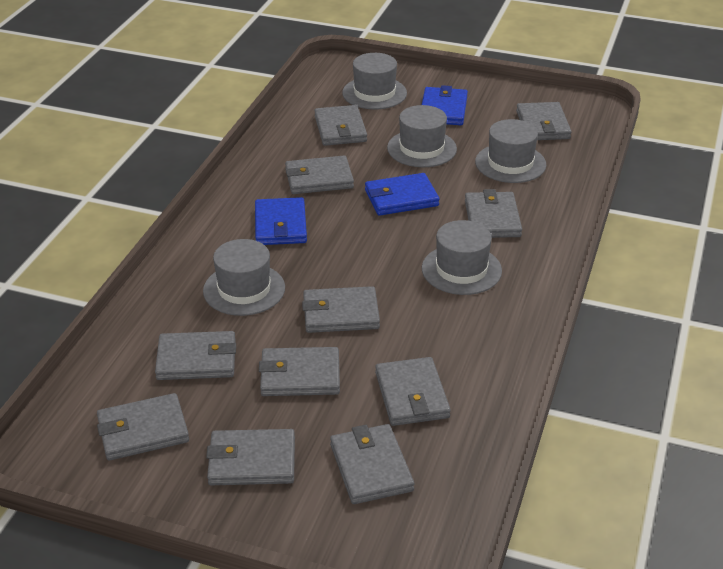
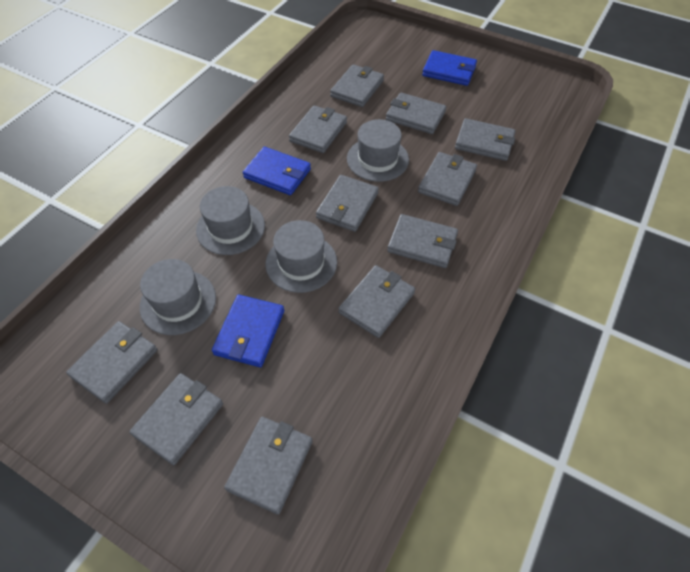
grey hat: 5 -> 4

